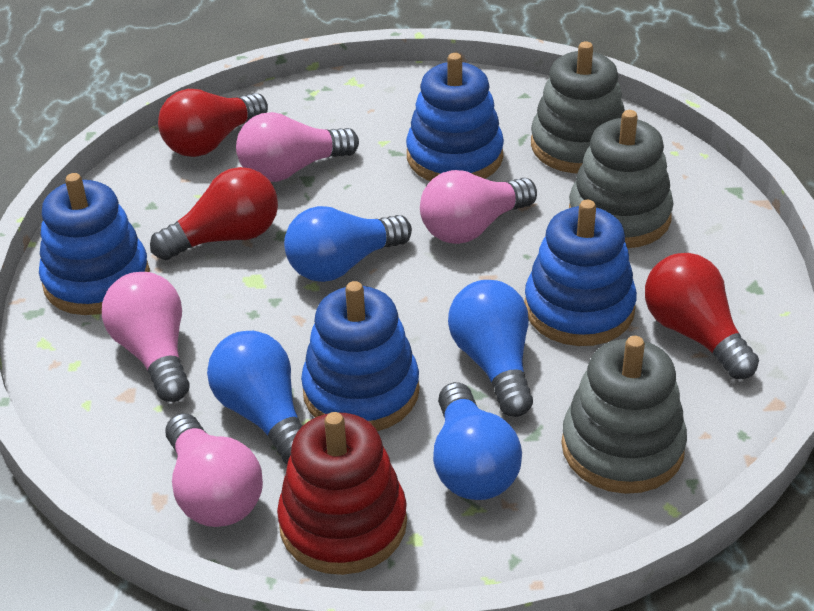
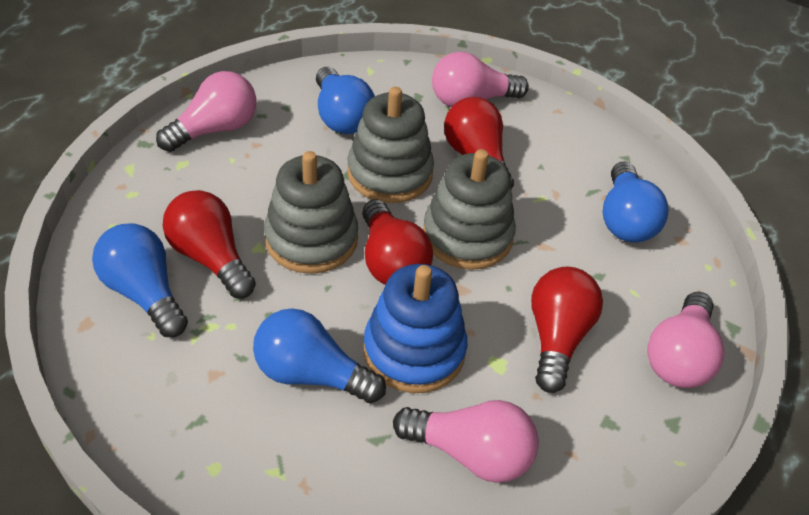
blue stacking toy: 4 -> 1
red light bulb: 3 -> 4
red stacking toy: 1 -> 0

